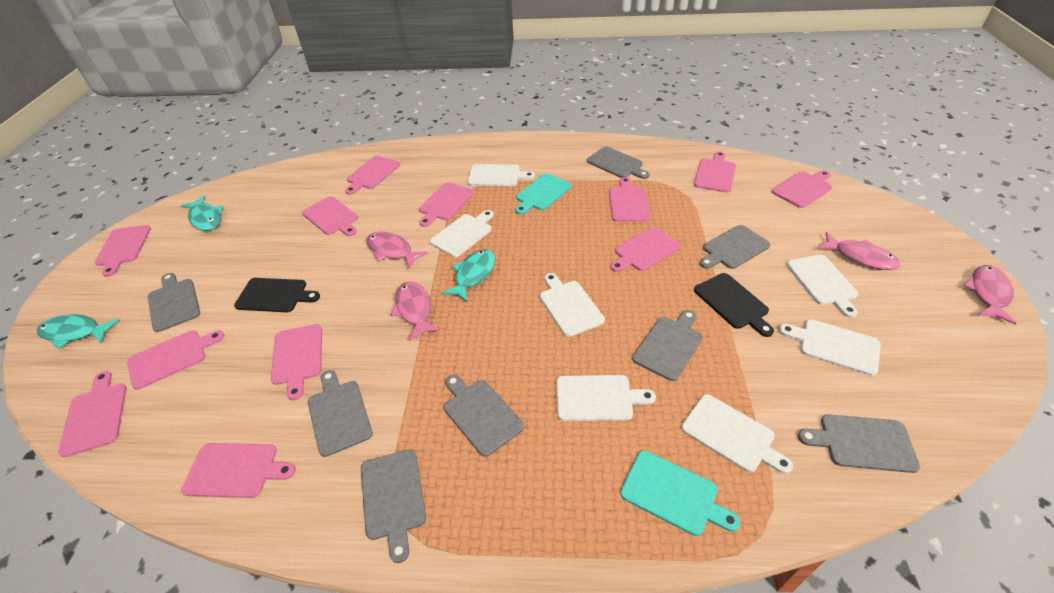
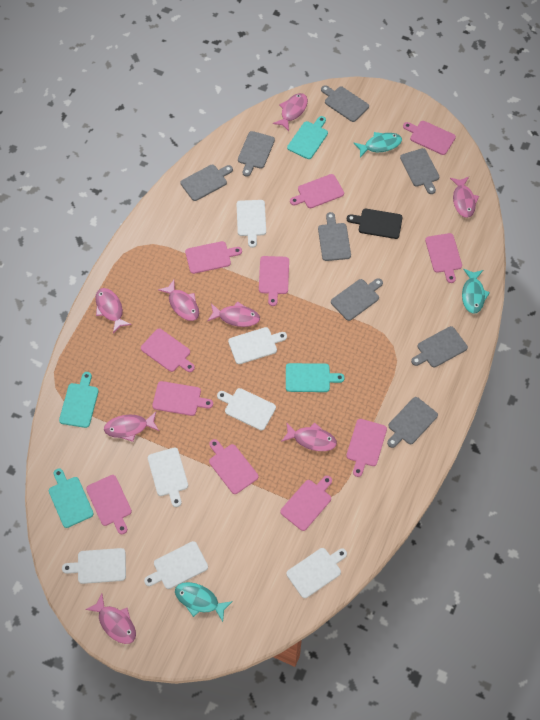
black cutting board: 2 -> 1
pink cutting board: 12 -> 11
pink fish: 4 -> 8
turquoise cutting board: 2 -> 4

